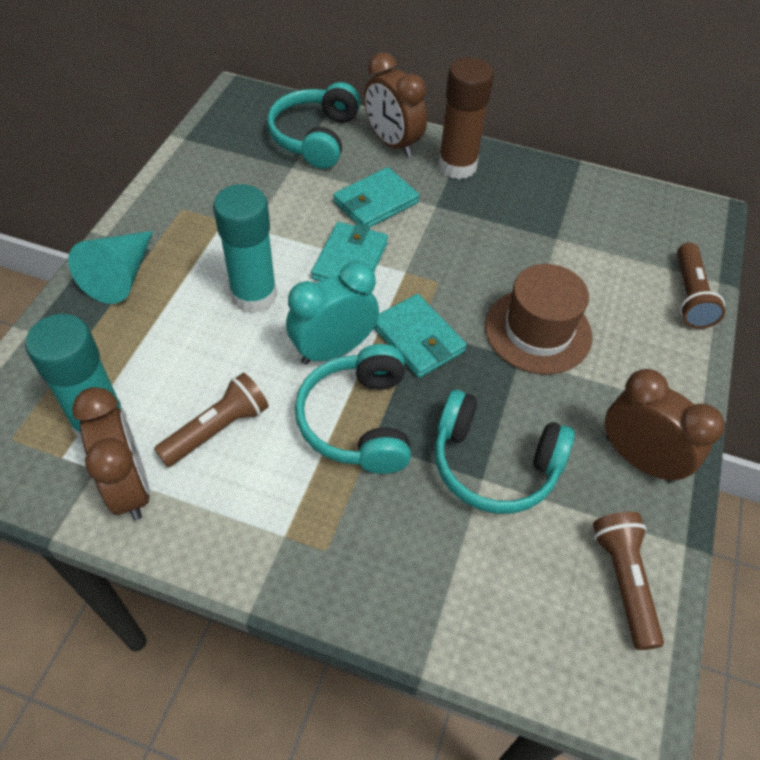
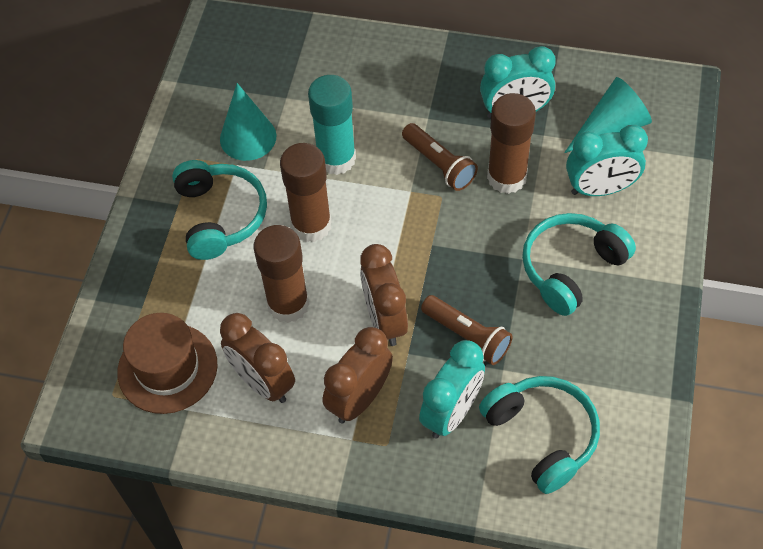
brown flashlight: 3 -> 2
brown glue stick: 1 -> 3
turquoise clock: 1 -> 3
turquoise cone: 1 -> 2
turquoise glue stick: 2 -> 1
turquoise wallet: 3 -> 0

